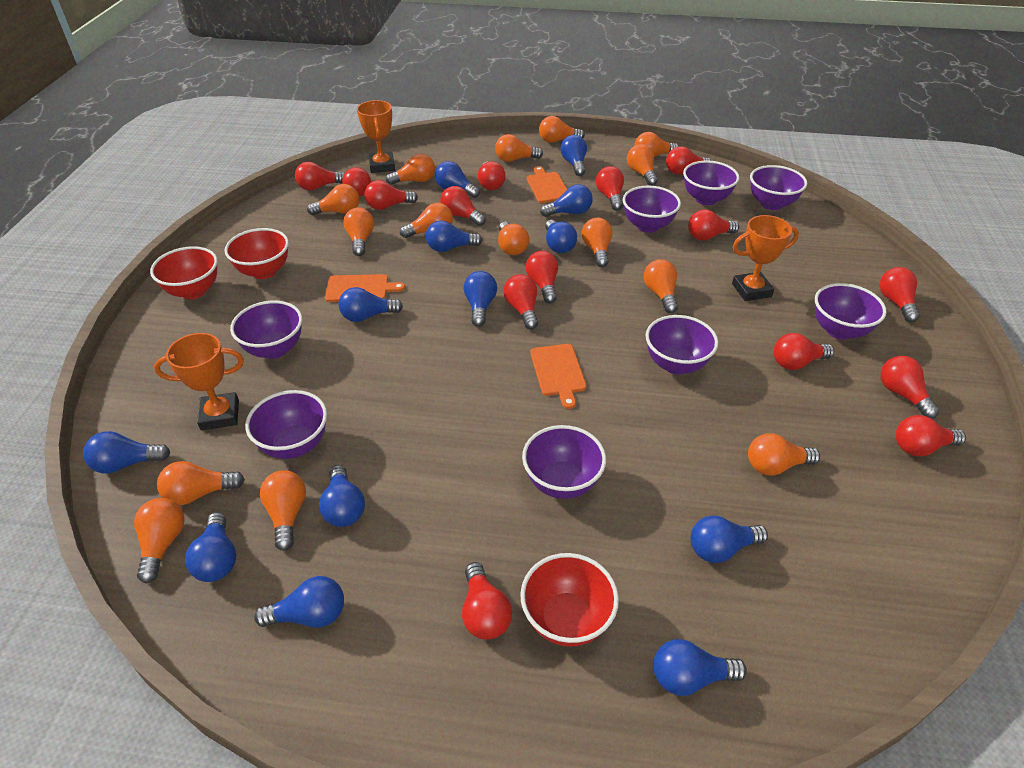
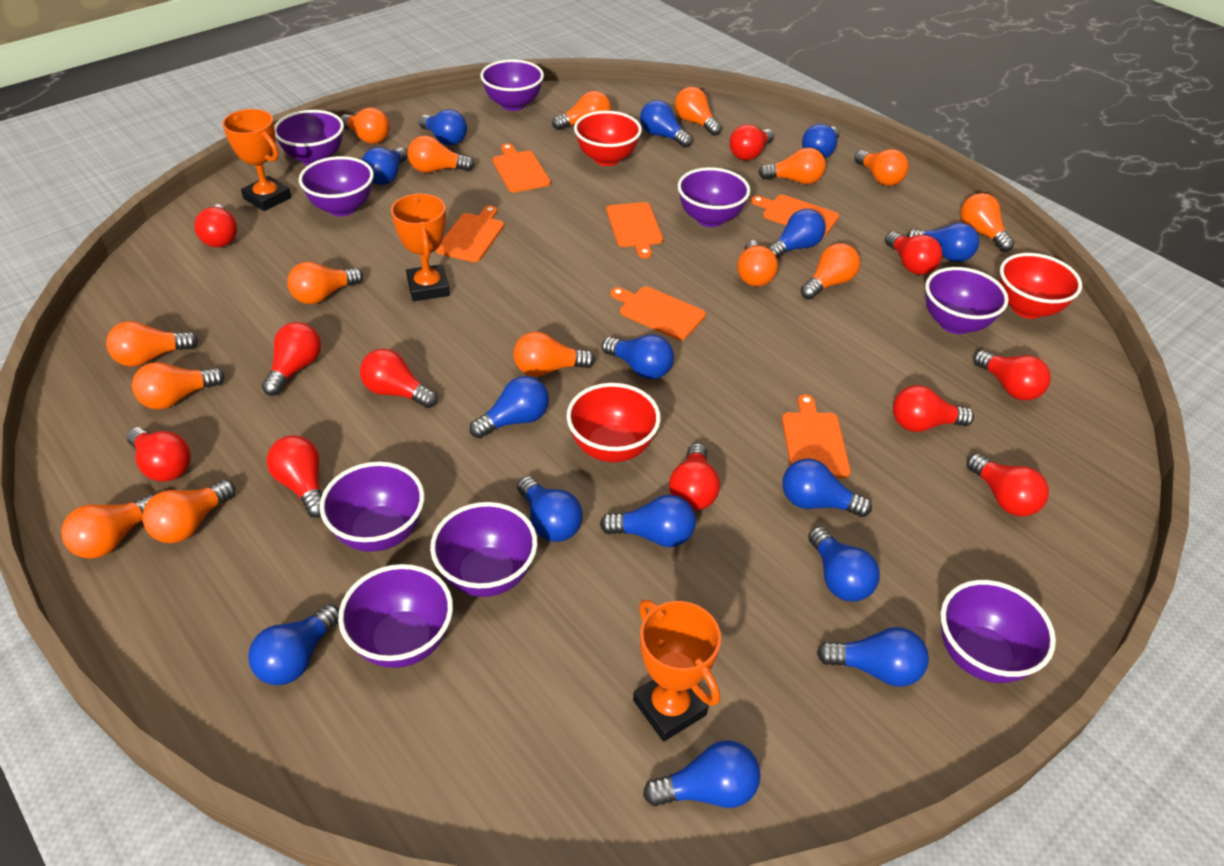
blue light bulb: 13 -> 15
orange cutting board: 3 -> 6
purple bowl: 8 -> 9
red light bulb: 15 -> 11

